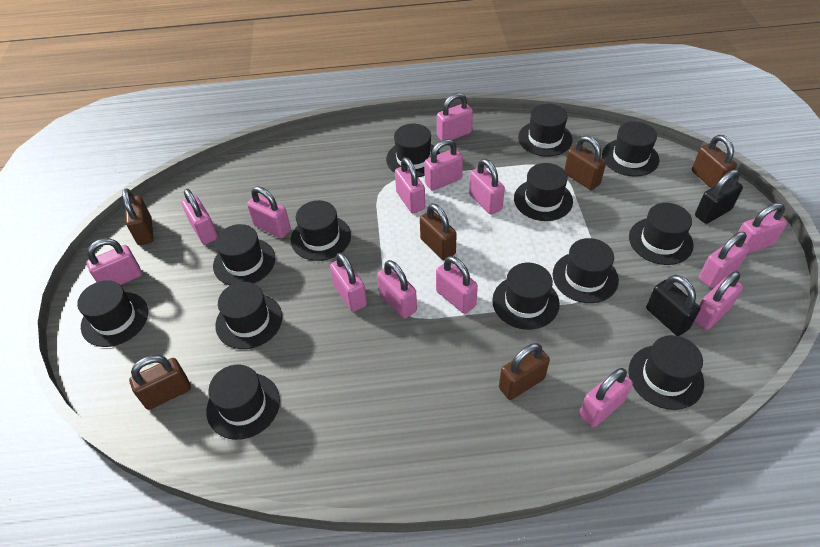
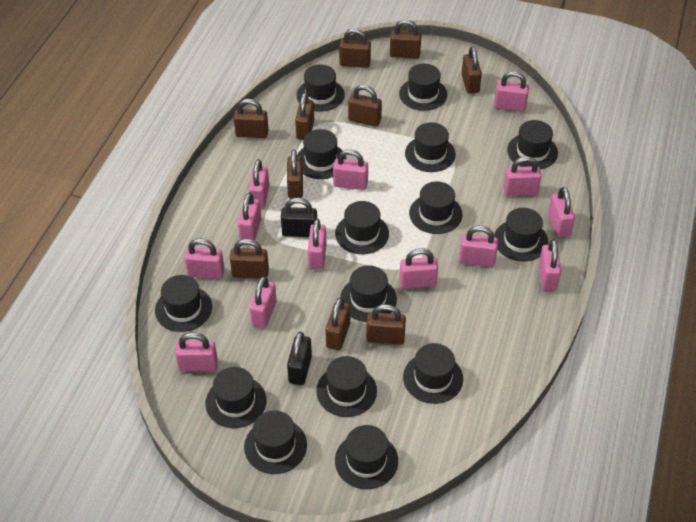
black hat: 13 -> 15
brown padlock: 6 -> 10
pink padlock: 14 -> 13

